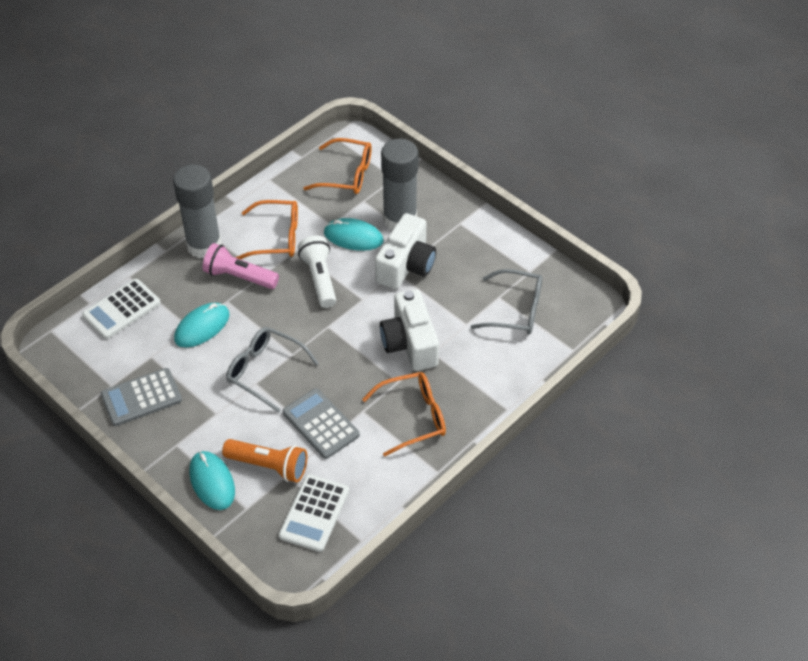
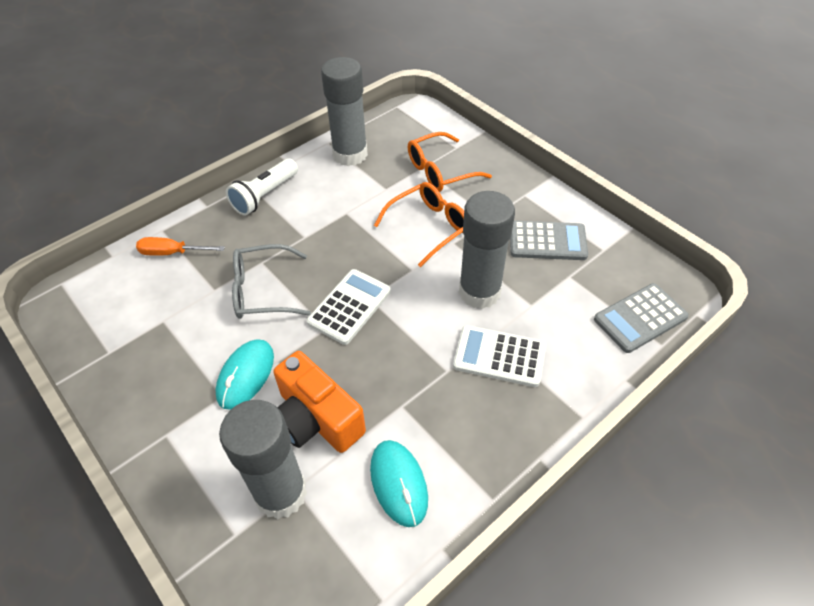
grey glasses: 2 -> 1
grey glue stick: 2 -> 3
orange camera: 0 -> 1
orange flashlight: 1 -> 0
orange glasses: 3 -> 2
orange screwdriver: 0 -> 1
pink flashlight: 1 -> 0
turquoise mouse: 3 -> 2
white camera: 2 -> 0

